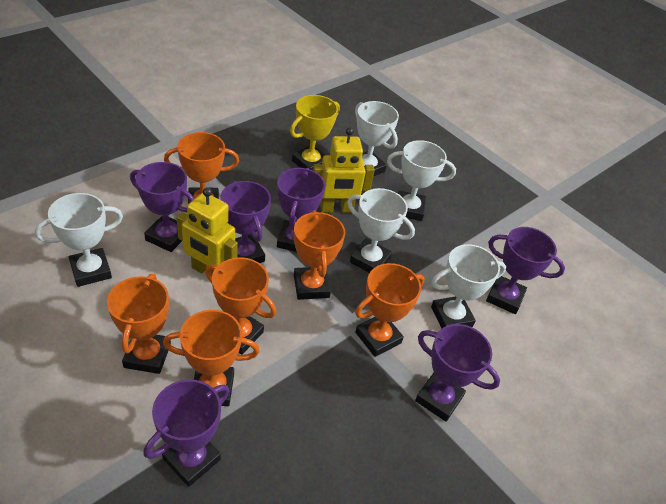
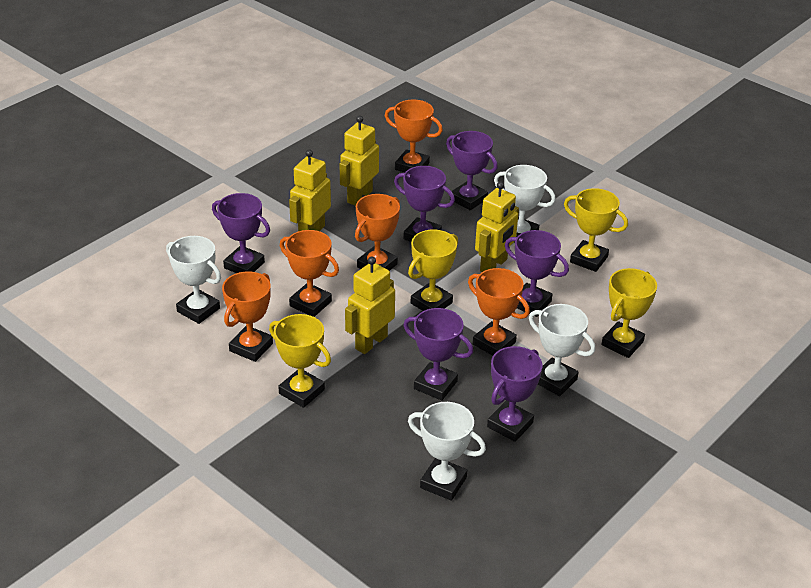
orange trophy: 6 -> 5
white trophy: 5 -> 4
yellow robot: 2 -> 4
yellow trophy: 1 -> 4

